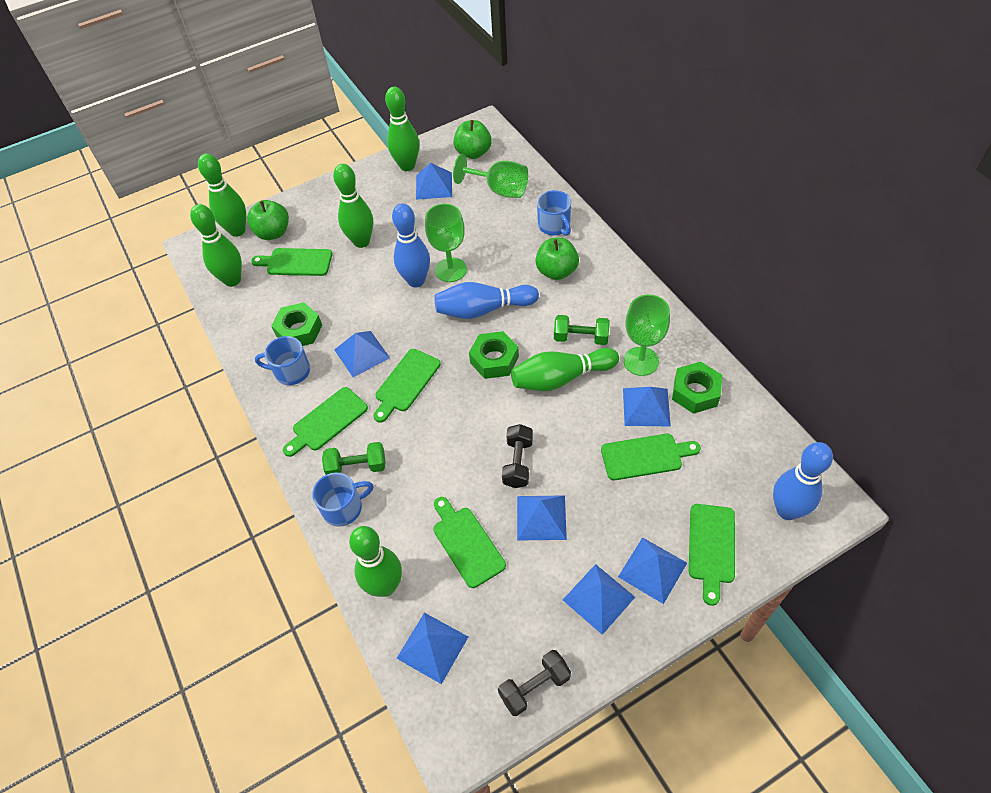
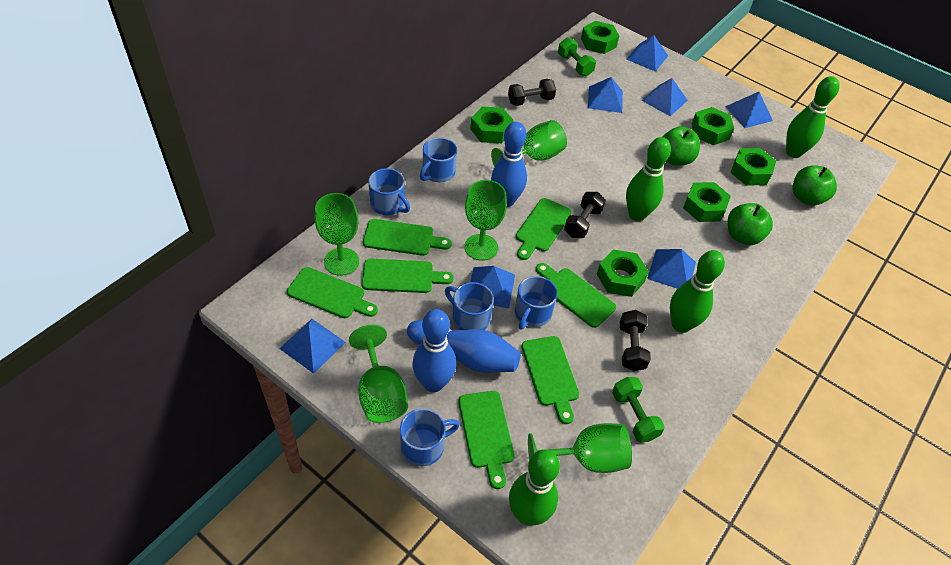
black dumbbell: 2 -> 3
blue mug: 3 -> 5
green bowling pin: 6 -> 4
green cutting board: 6 -> 7
green goblet: 3 -> 5
green nut: 3 -> 6

